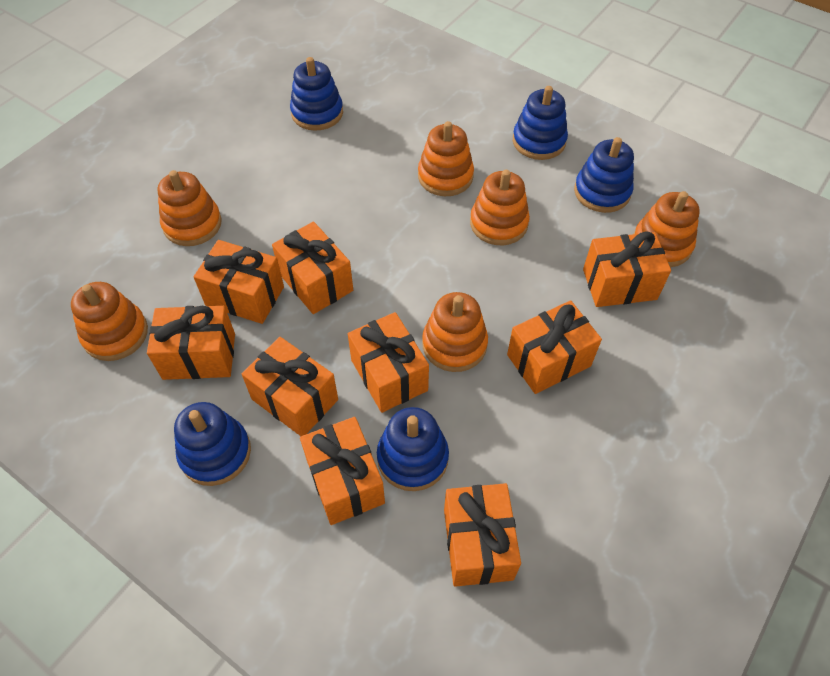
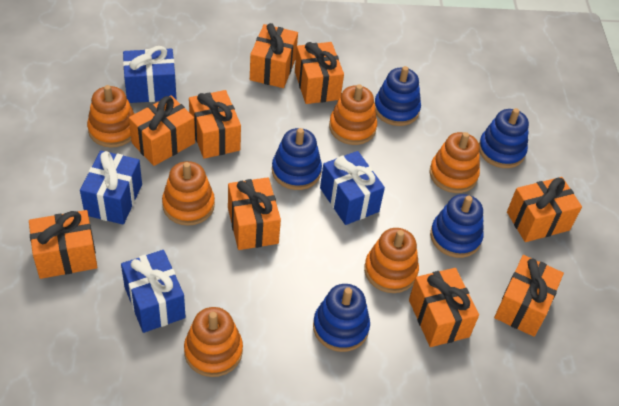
blue gift: 0 -> 4

